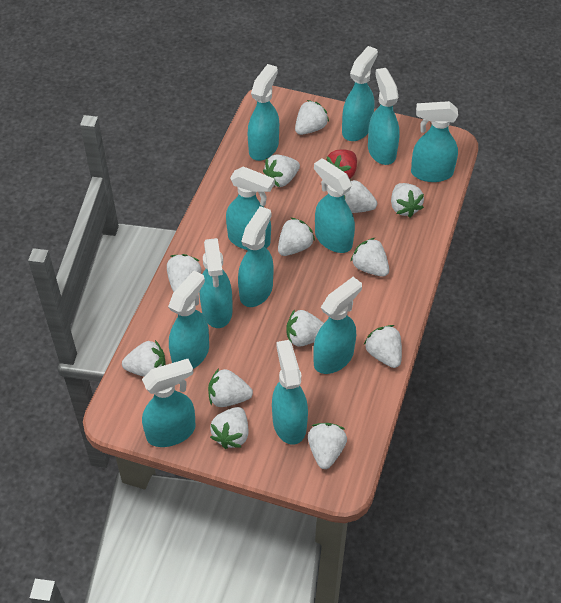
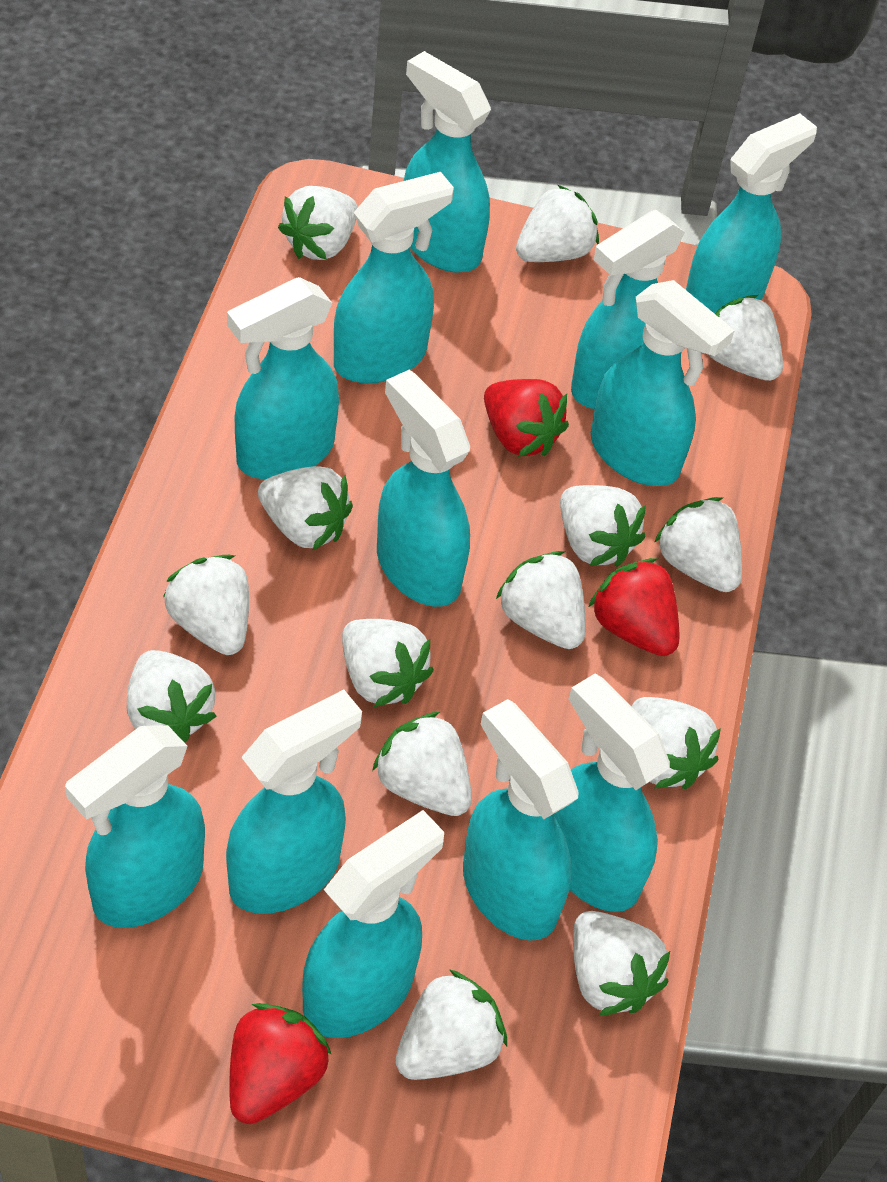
red strawberry: 1 -> 3
white strawberry: 13 -> 14

